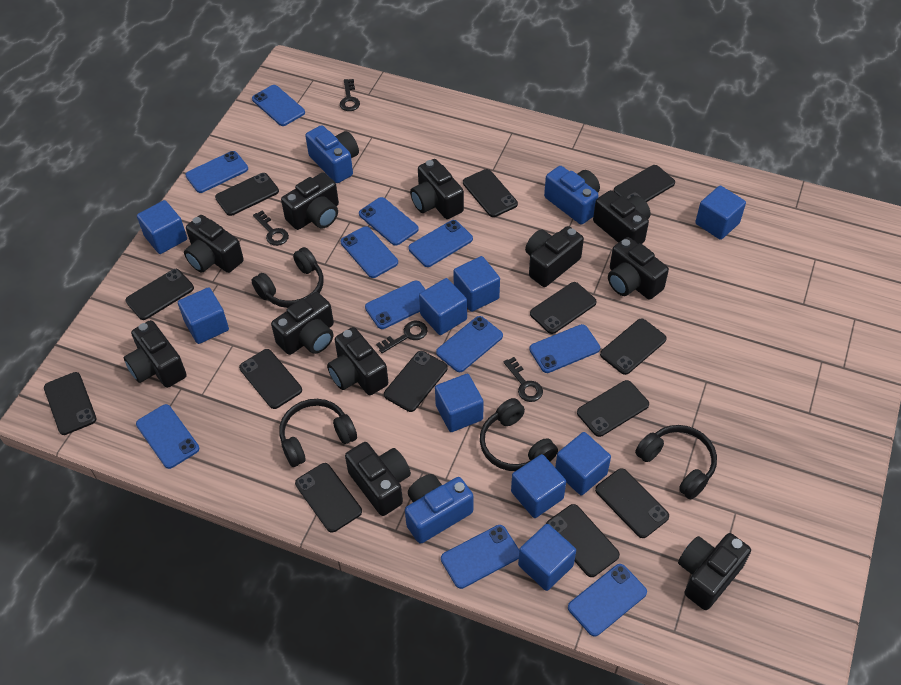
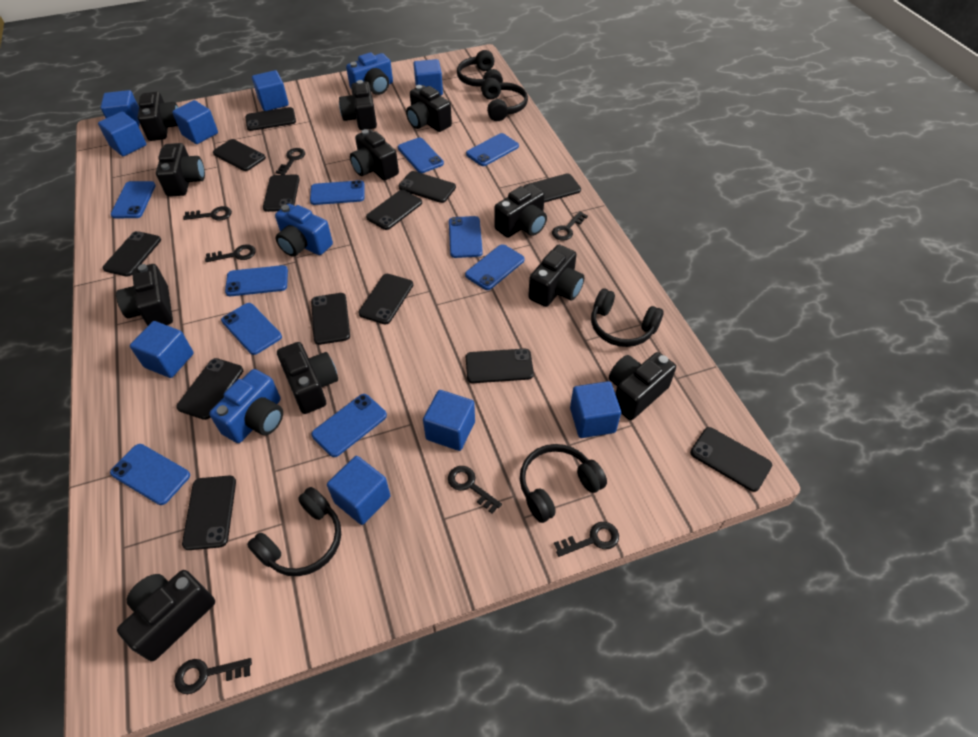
black headphones: 4 -> 5
black key: 4 -> 7
blue phone: 11 -> 10

